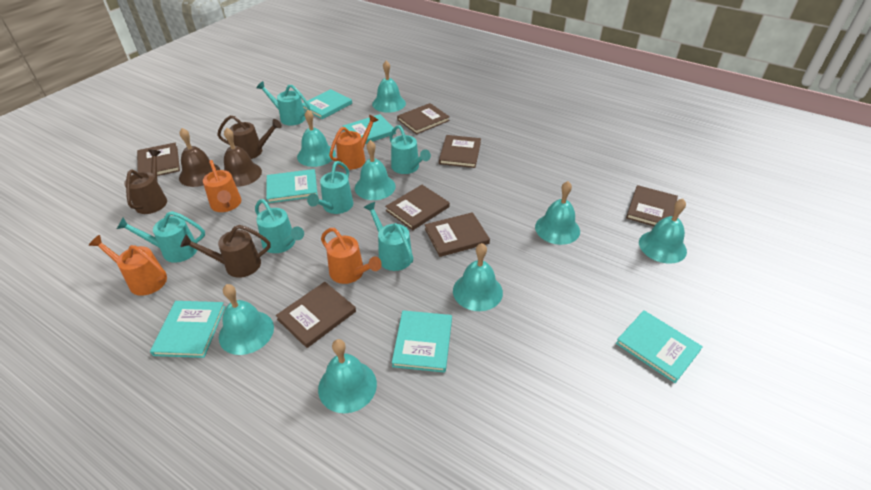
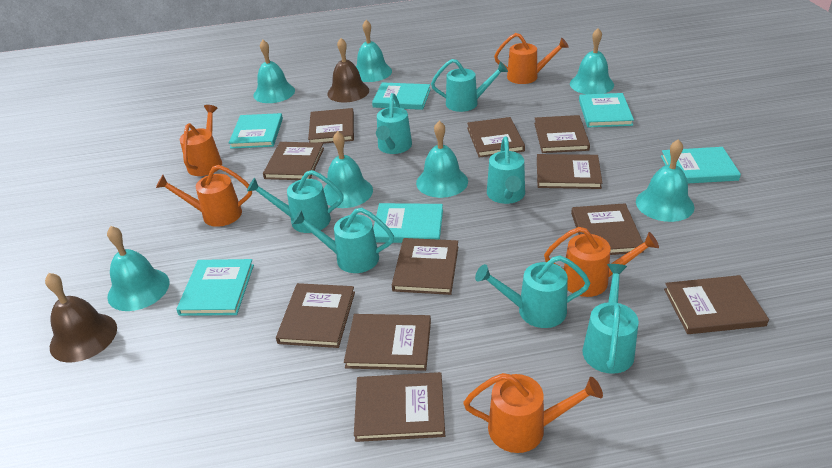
brown book: 7 -> 11
brown watering can: 3 -> 0
orange watering can: 4 -> 5
turquoise bell: 8 -> 7
turquoise watering can: 6 -> 7

